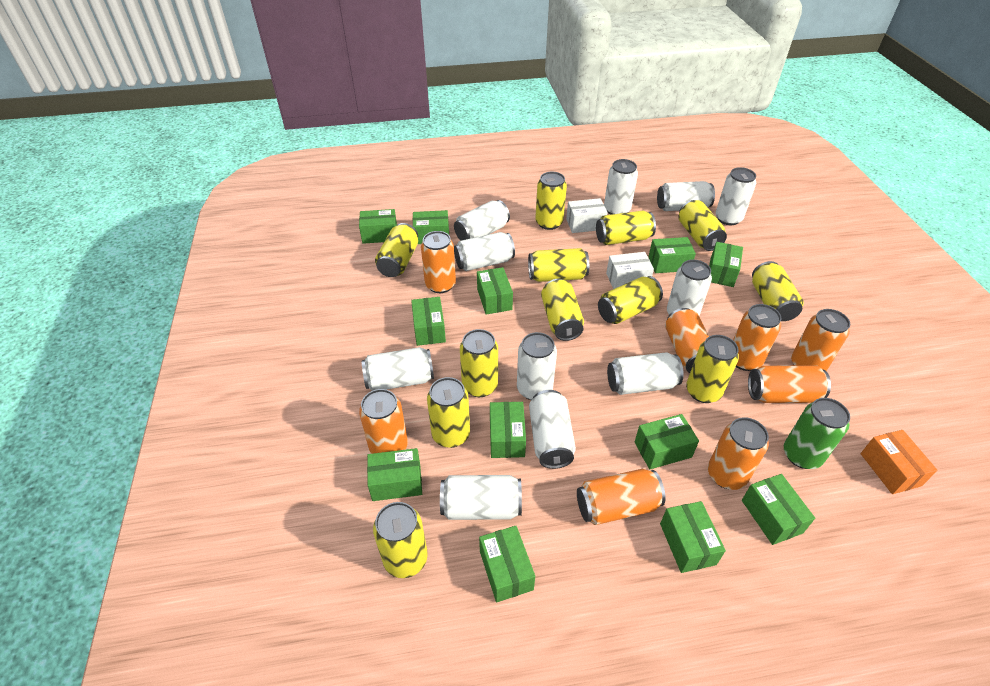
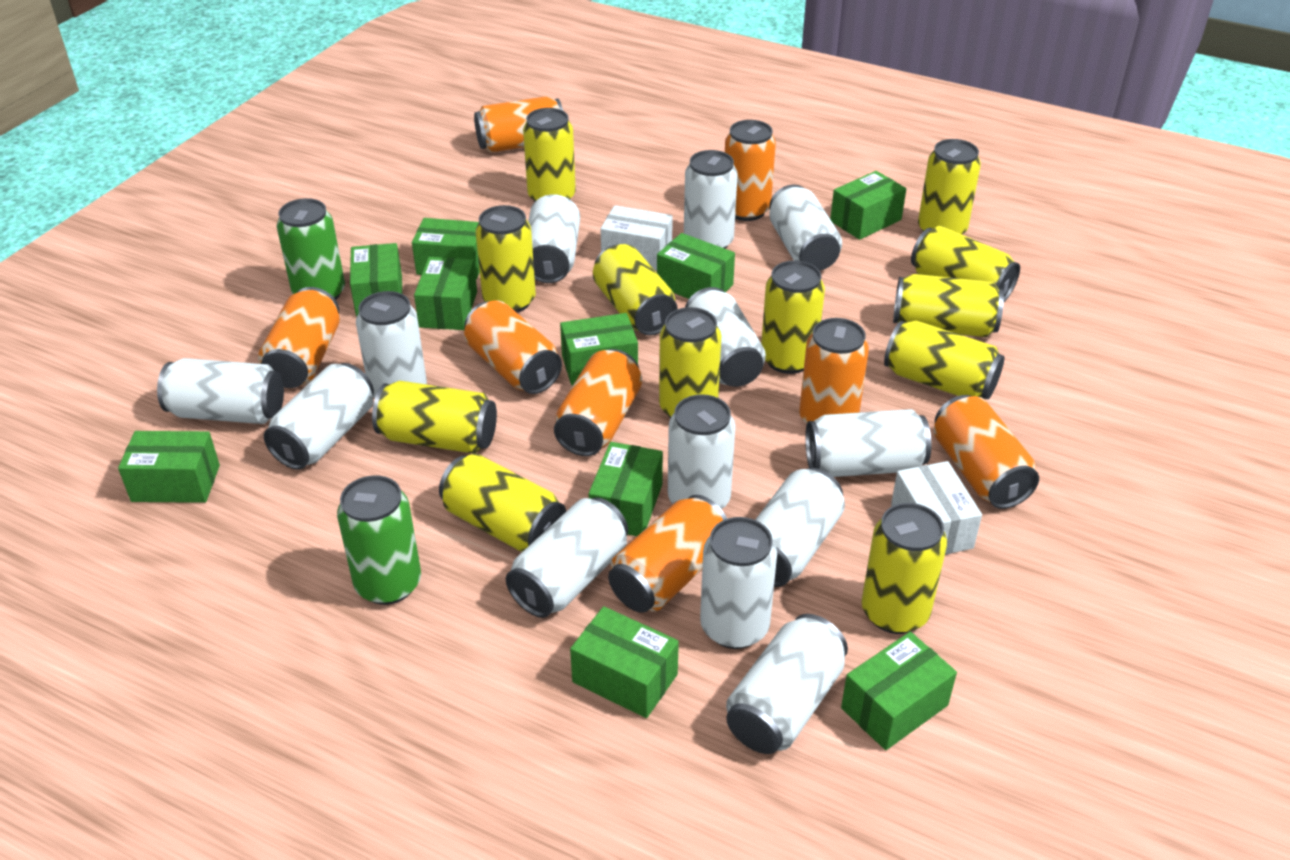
green box: 12 -> 10
green can: 1 -> 2
orange box: 1 -> 0
white can: 11 -> 13

